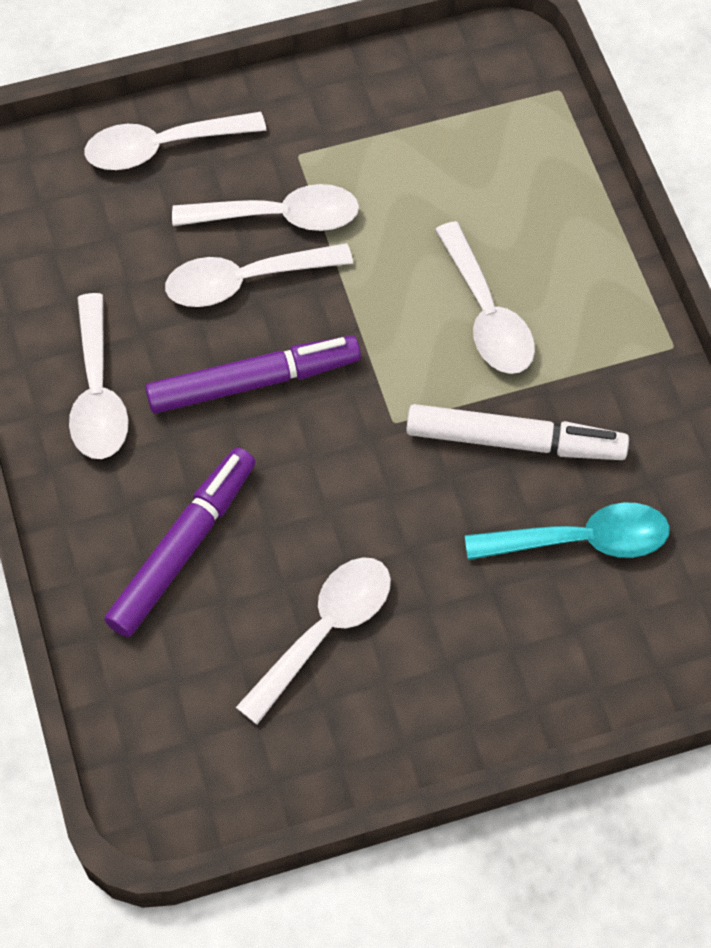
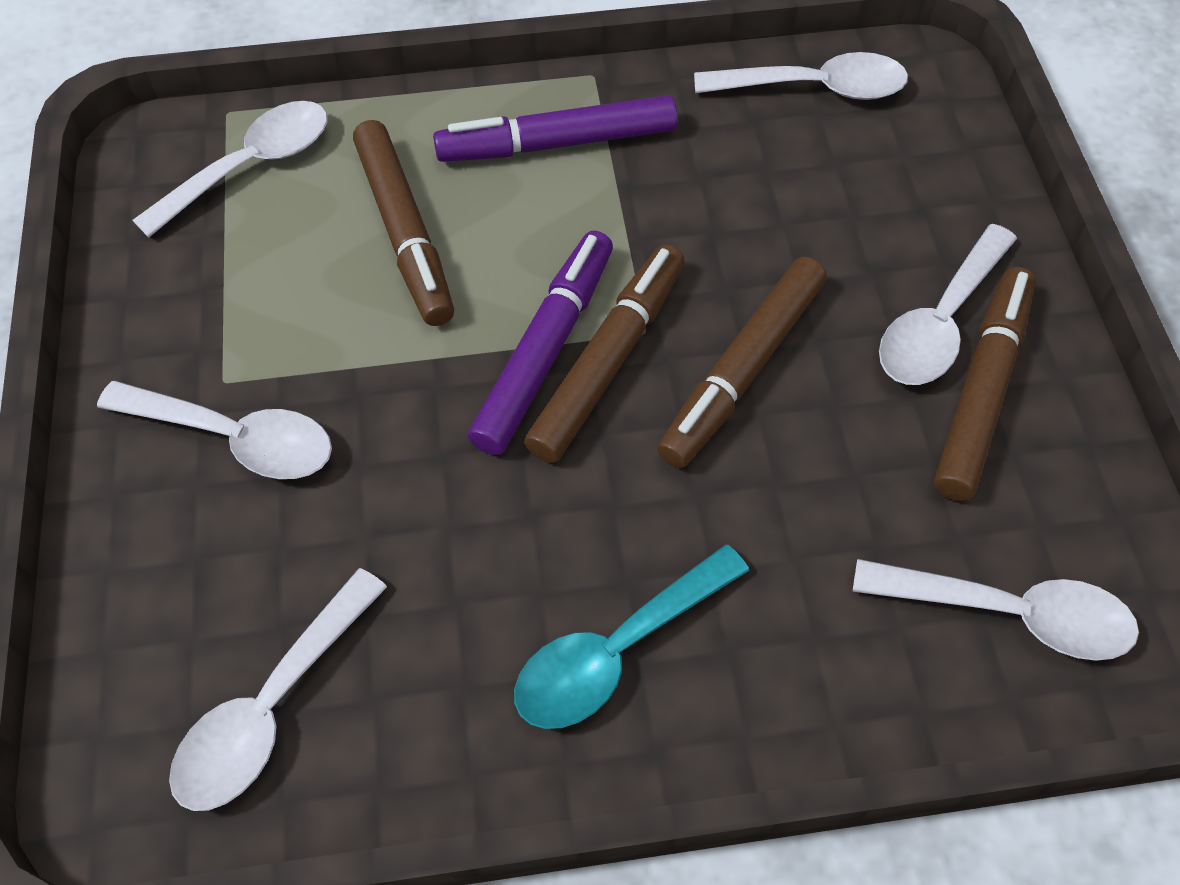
brown marker: 0 -> 4
white marker: 1 -> 0

